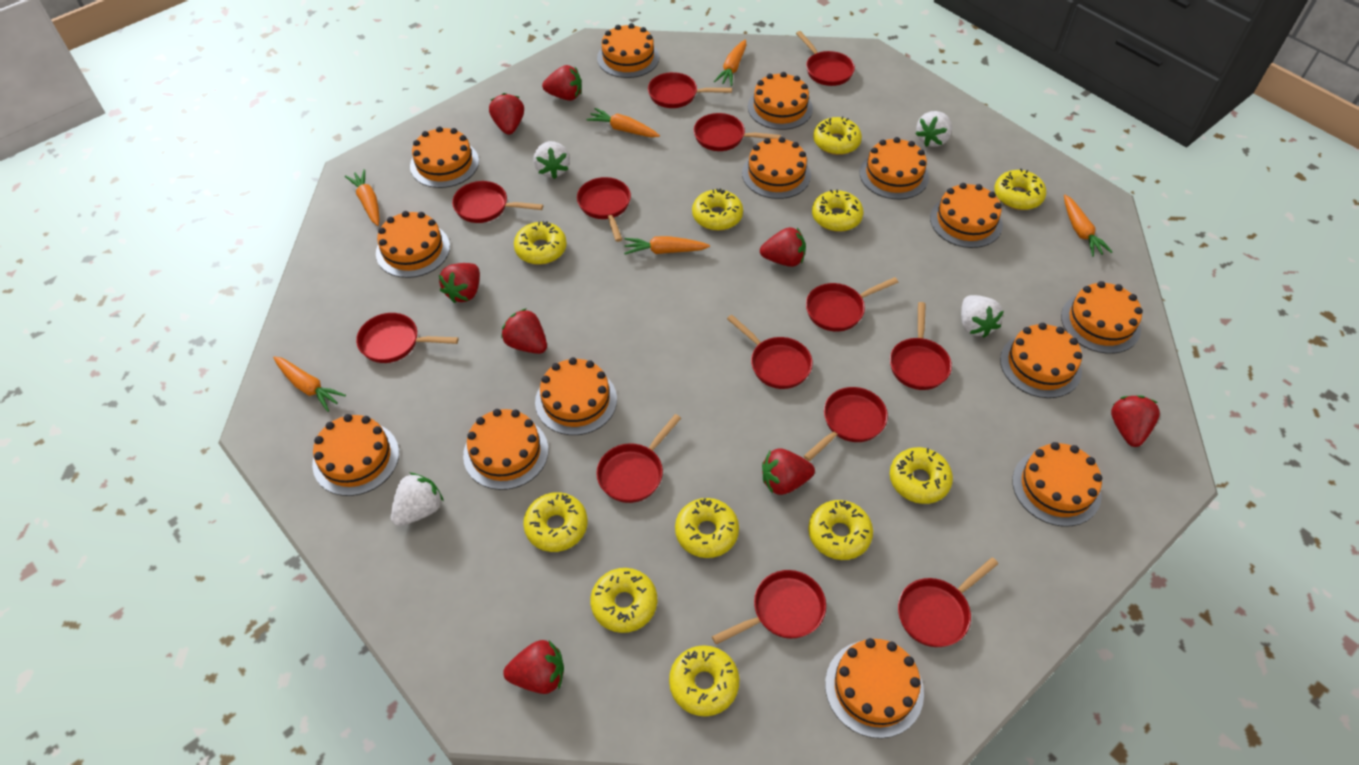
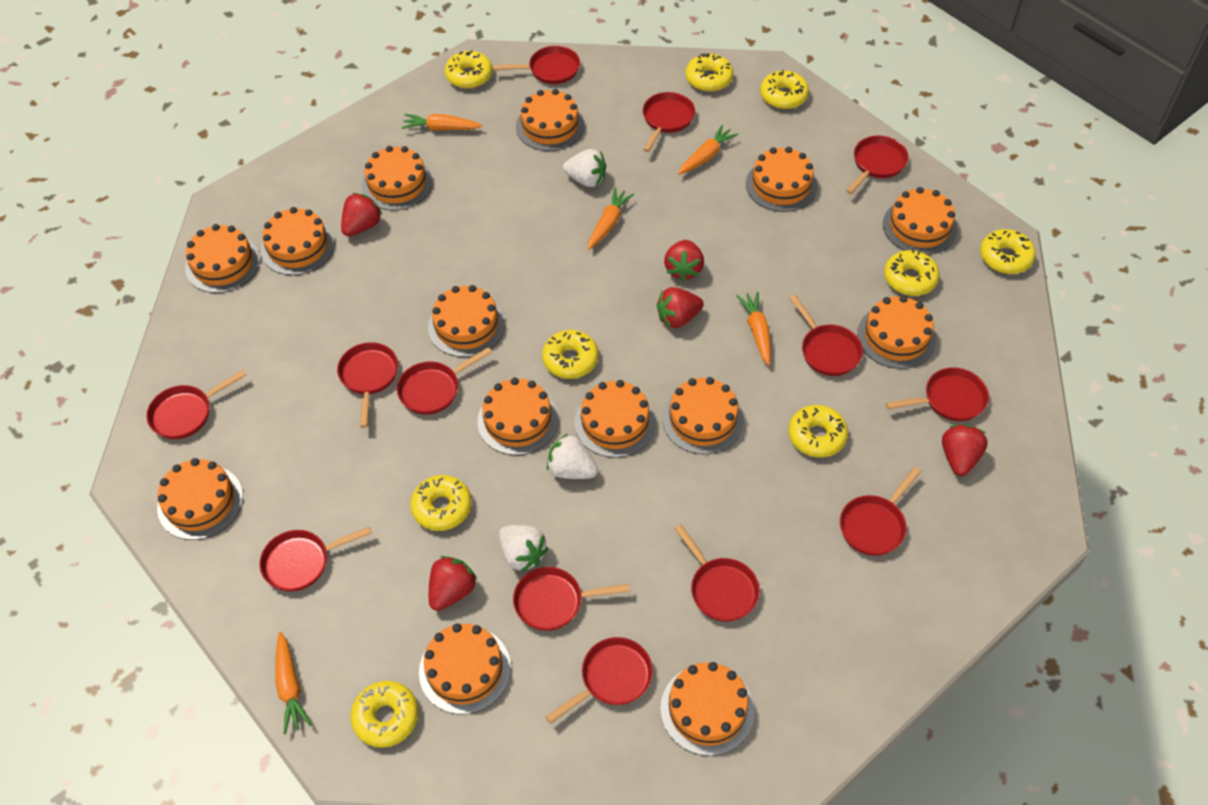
orange carrot: 6 -> 5
red strawberry: 8 -> 5
white strawberry: 4 -> 3
yellow donut: 11 -> 9

